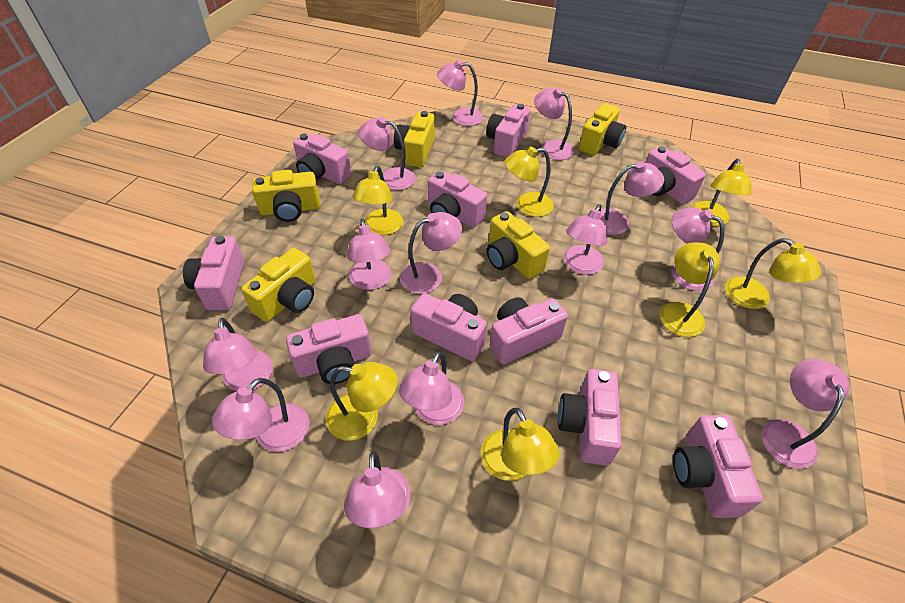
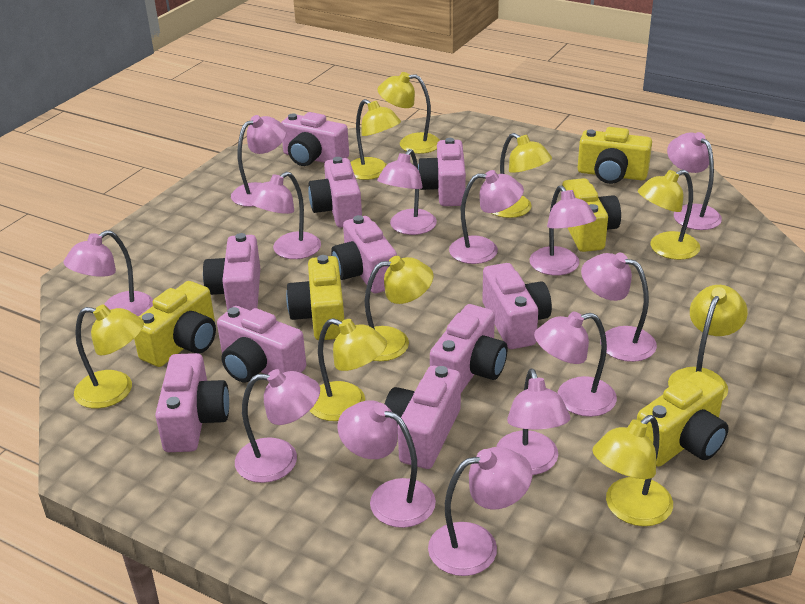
yellow lamp: 7 -> 9

